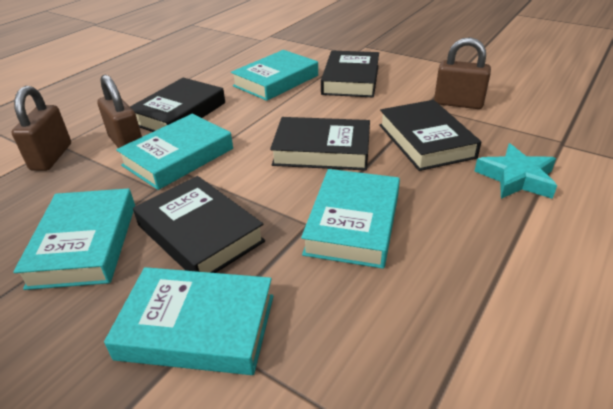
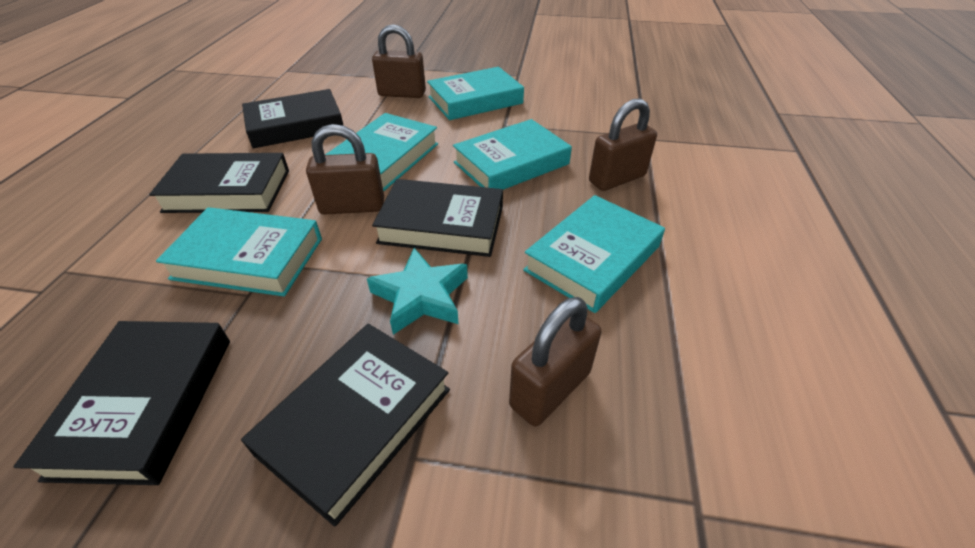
brown padlock: 3 -> 4

